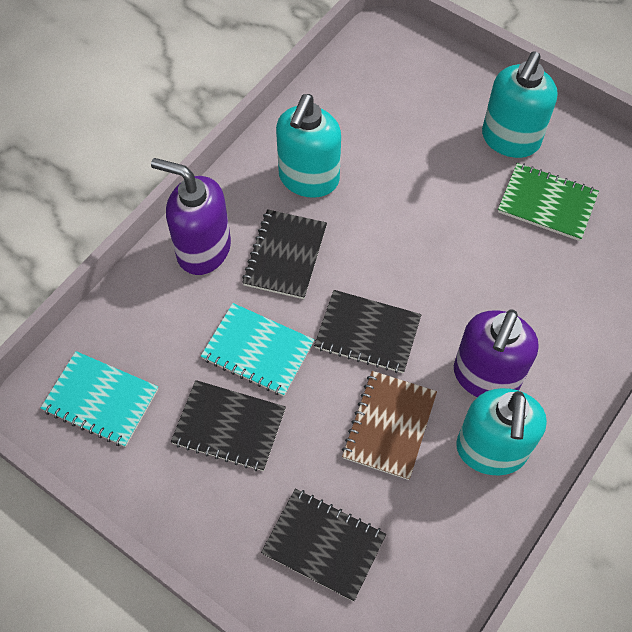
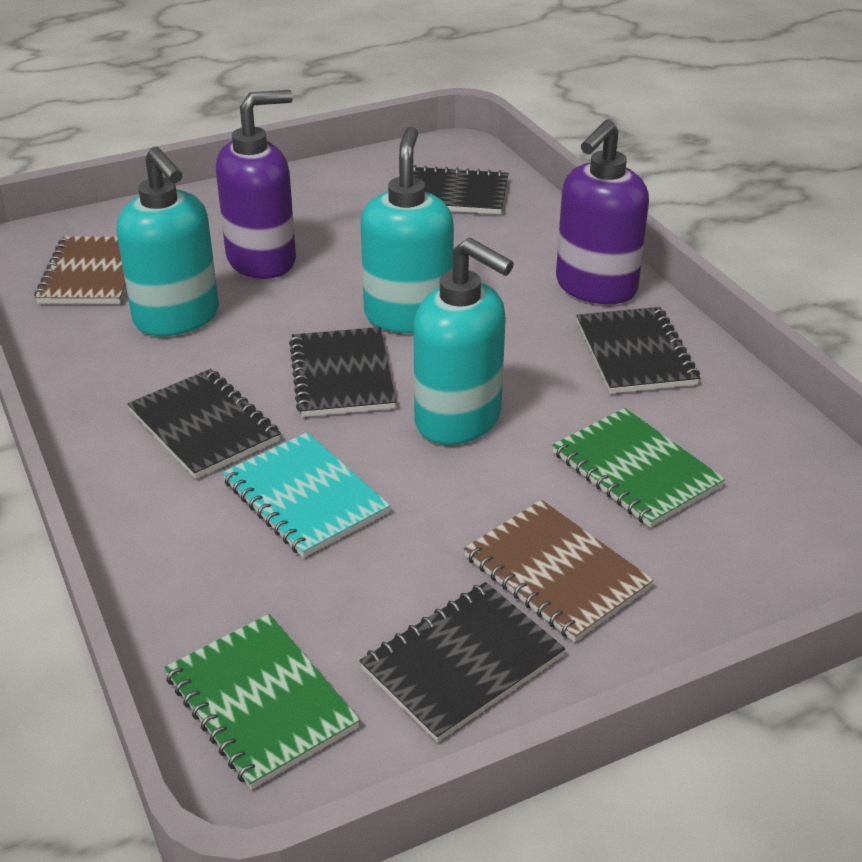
black notebook: 4 -> 5
brown notebook: 1 -> 2
green notebook: 1 -> 2
turquoise notebook: 2 -> 1

